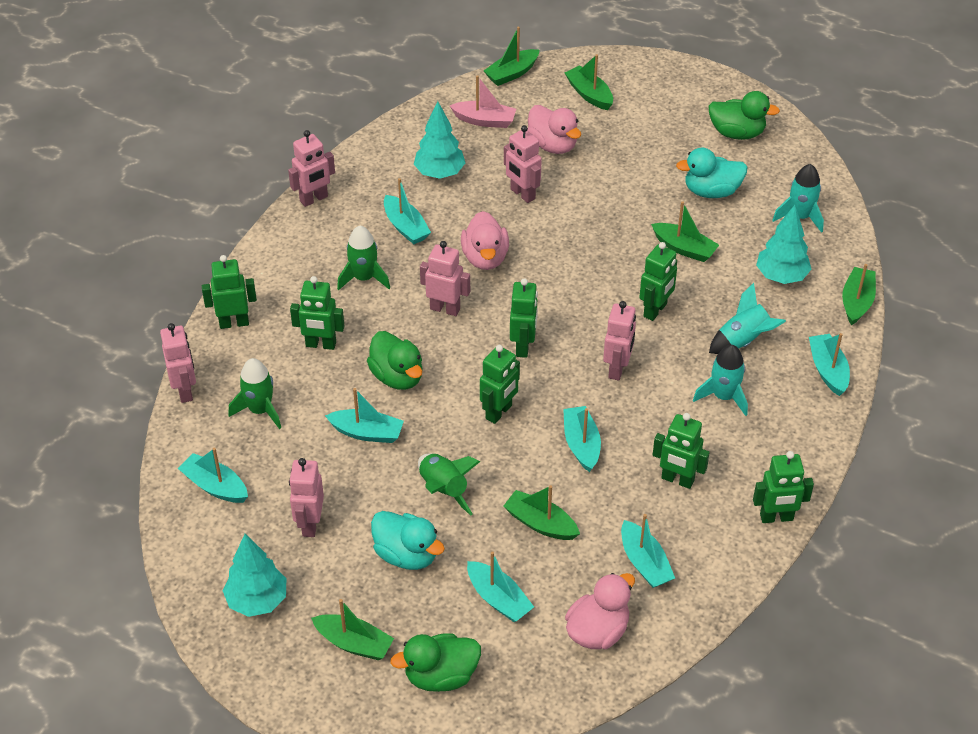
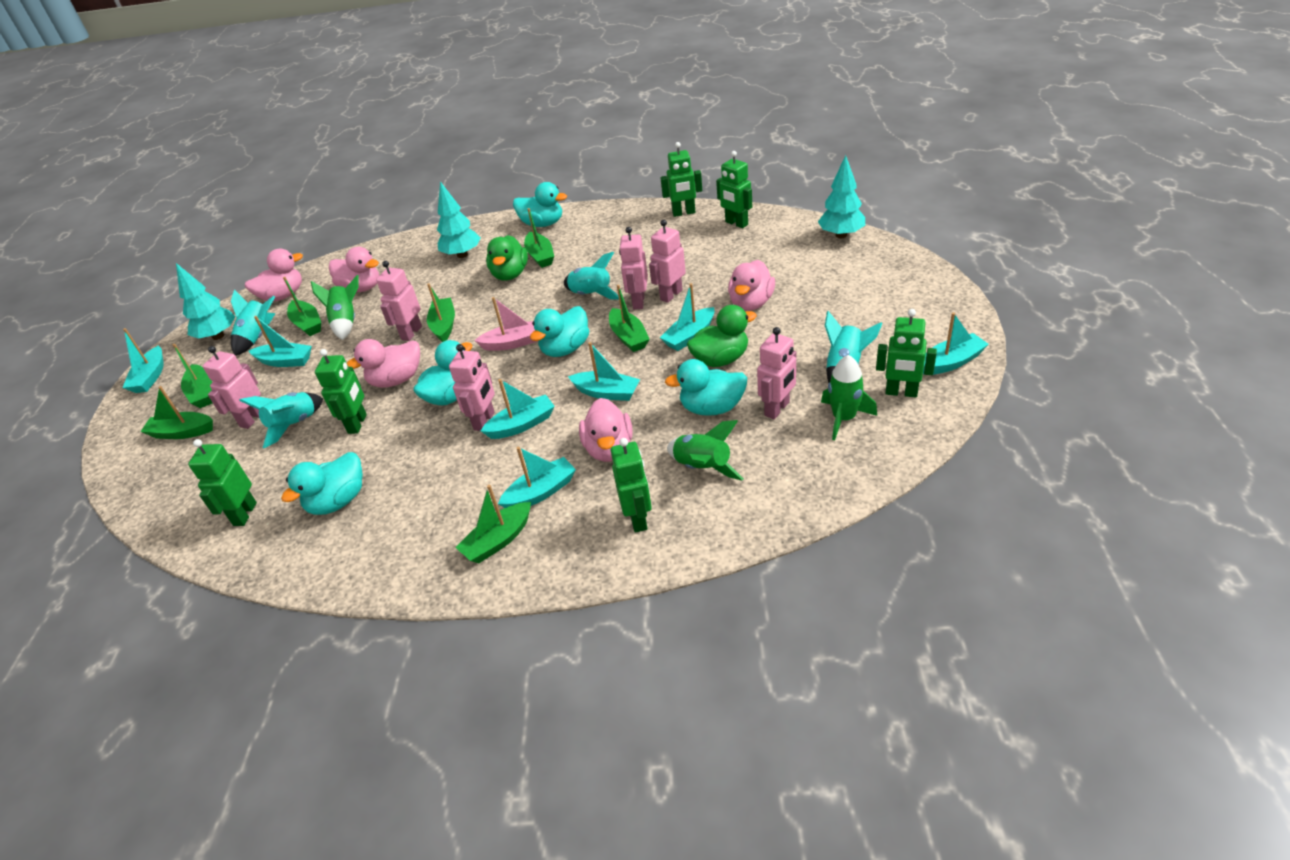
green boat: 6 -> 7
green duck: 3 -> 2
green robot: 7 -> 6
pink duck: 3 -> 5
turquoise duck: 2 -> 5
turquoise rocket: 3 -> 4

